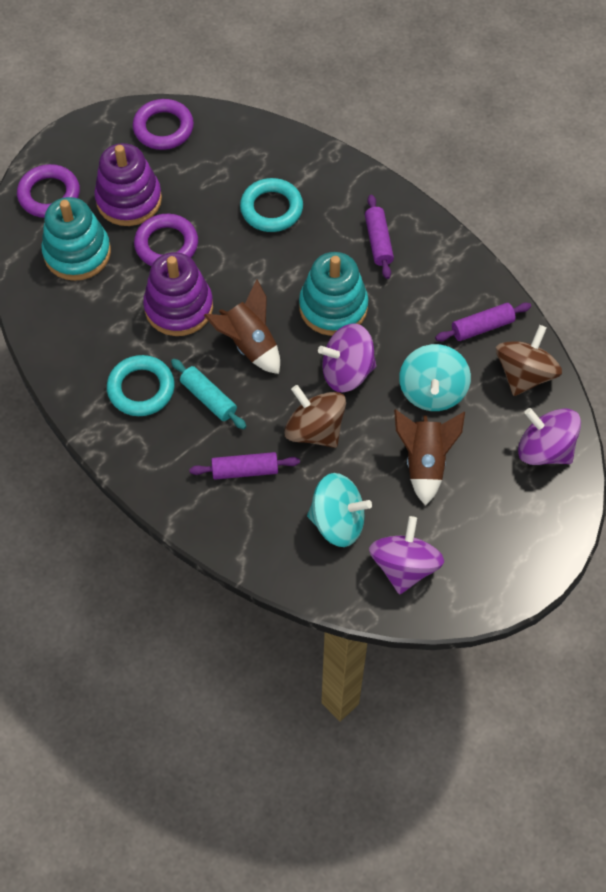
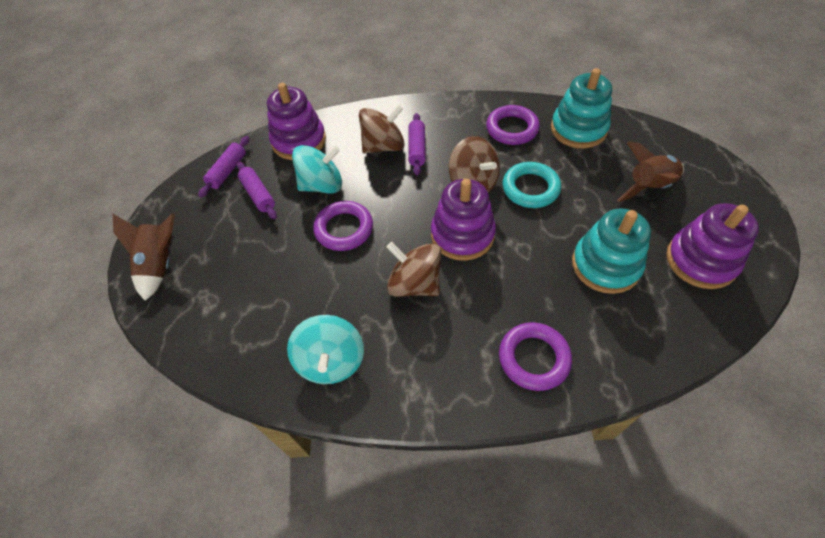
brown spinning top: 2 -> 3
purple spinning top: 3 -> 0
purple stacking toy: 2 -> 3
turquoise ring: 2 -> 1
turquoise rolling pin: 1 -> 0

